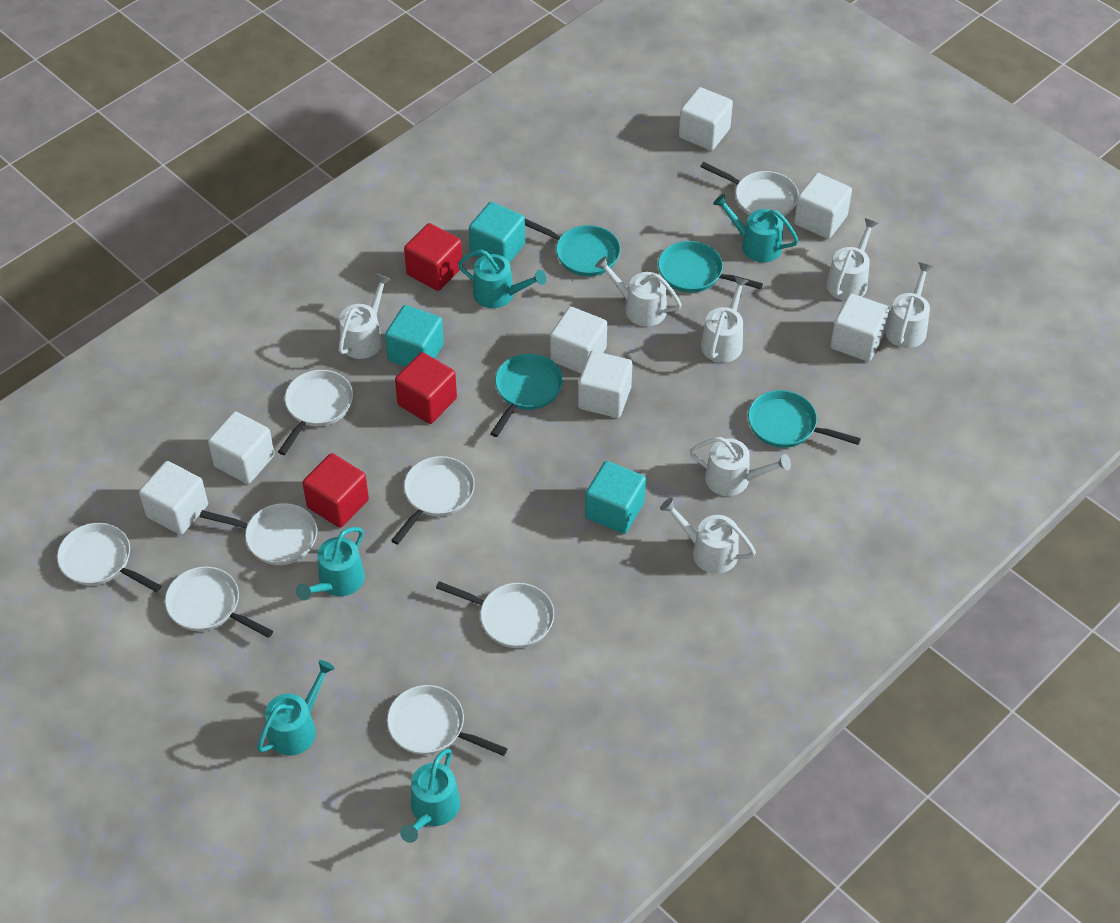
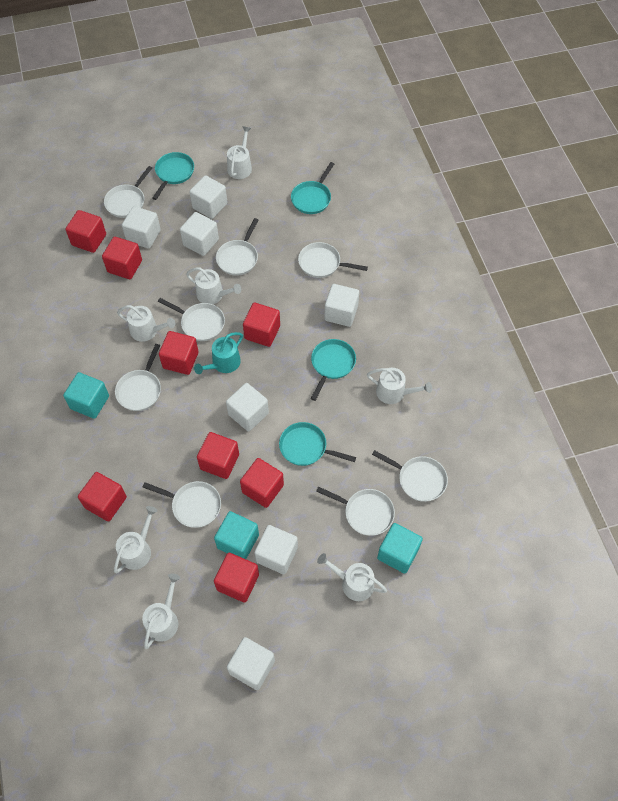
red cube: 3 -> 8
turquoise watering can: 5 -> 1

